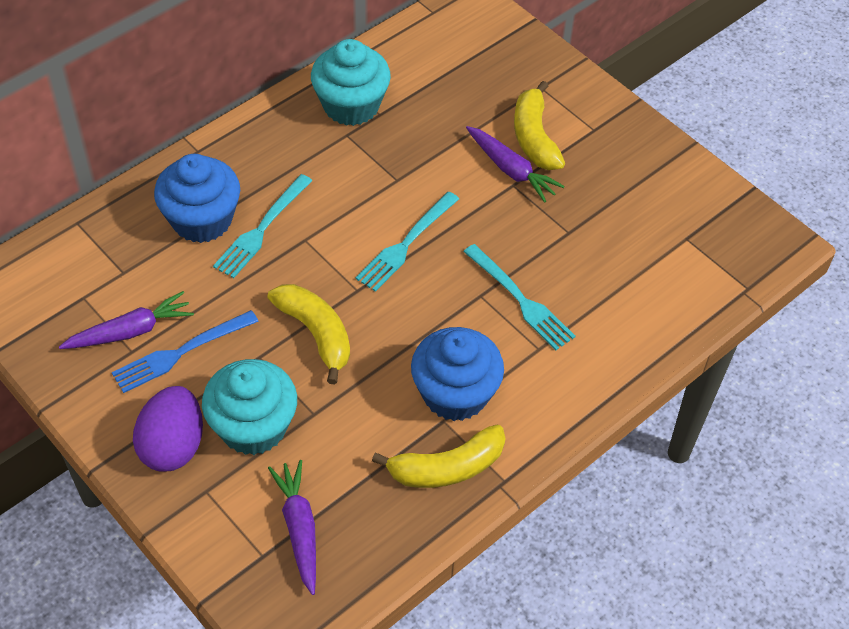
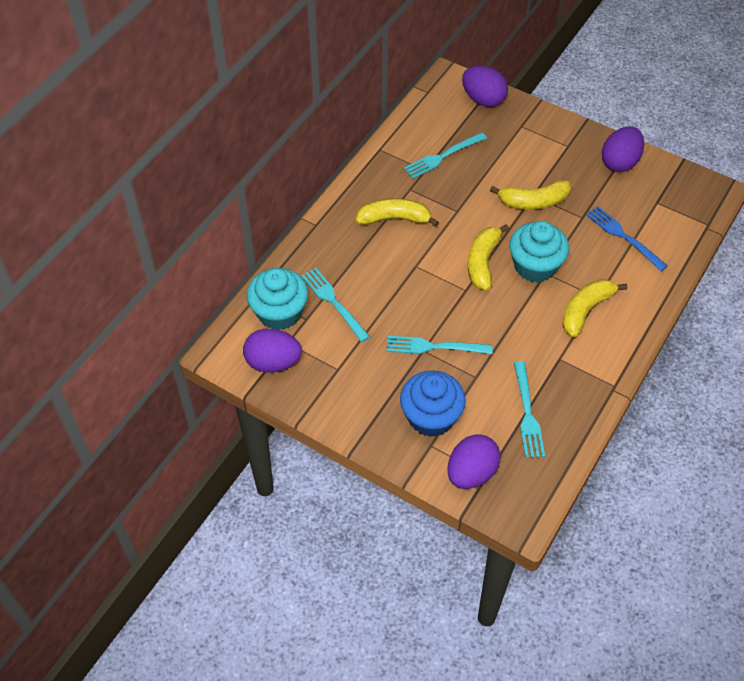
blue cupcake: 2 -> 1
purple carrot: 3 -> 0
purple egg: 1 -> 4
turquoise fork: 3 -> 4
yellow banana: 3 -> 4

